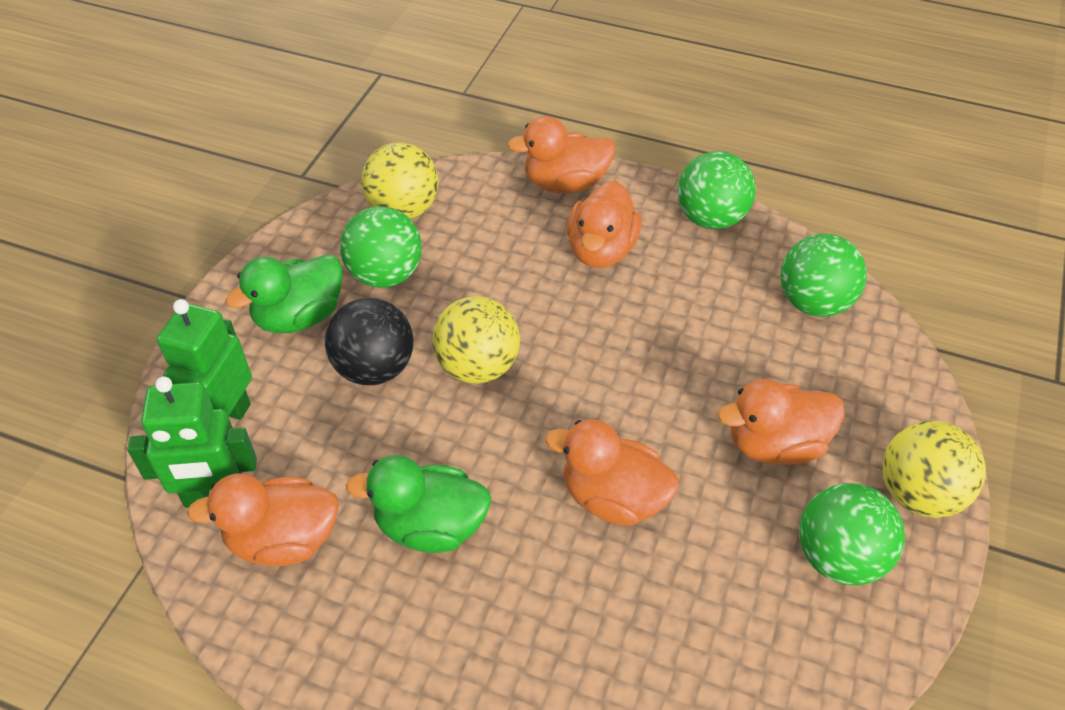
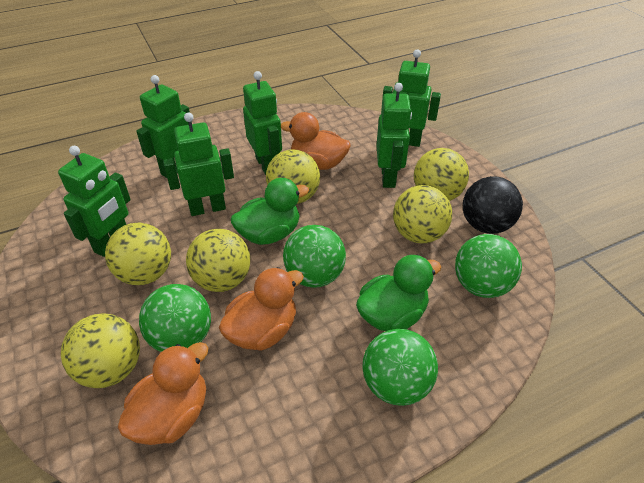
green robot: 2 -> 6
orange duck: 5 -> 3
yellow ball: 3 -> 6

